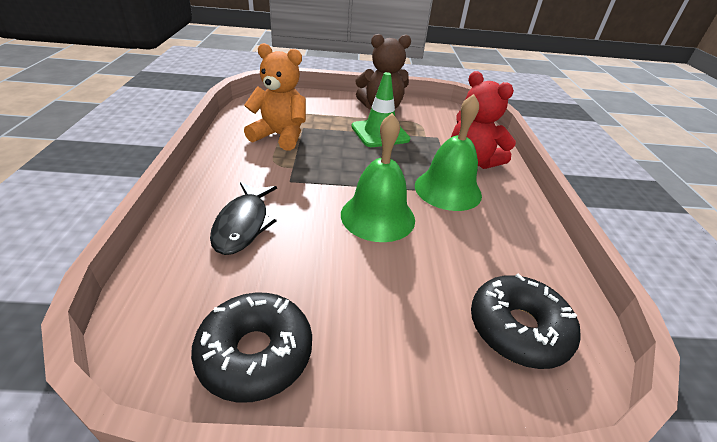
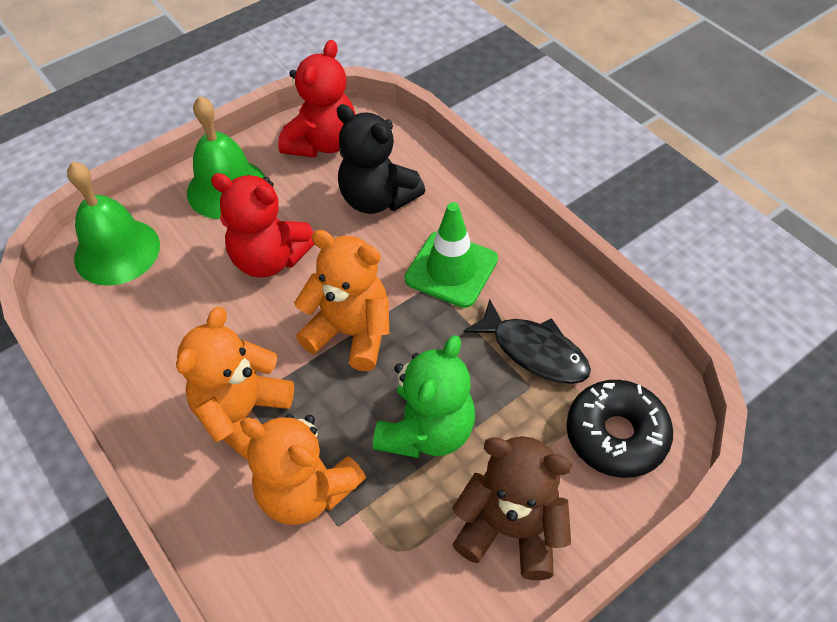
black donut: 2 -> 1
black teddy bear: 0 -> 1
green teddy bear: 0 -> 1
orange teddy bear: 1 -> 3
red teddy bear: 1 -> 2

